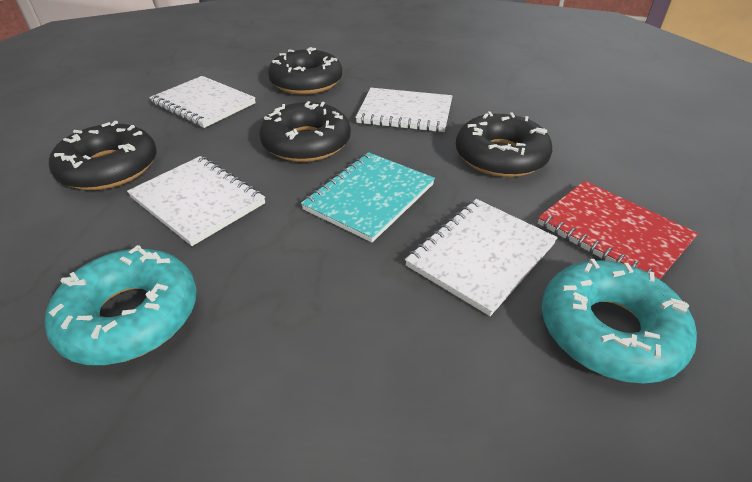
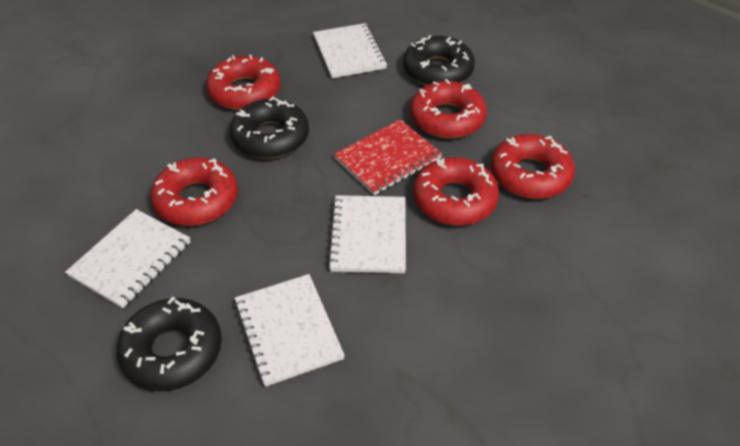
black donut: 4 -> 3
red donut: 0 -> 5
turquoise donut: 2 -> 0
turquoise notebook: 1 -> 0

